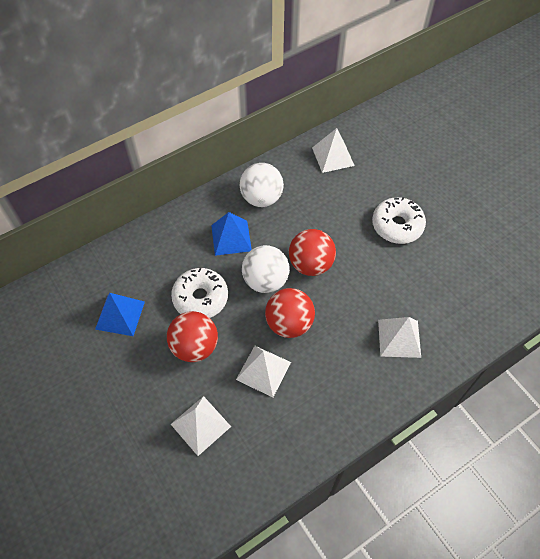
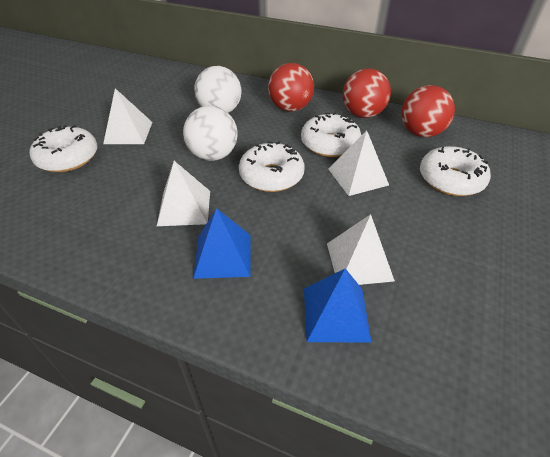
white donut: 2 -> 4

